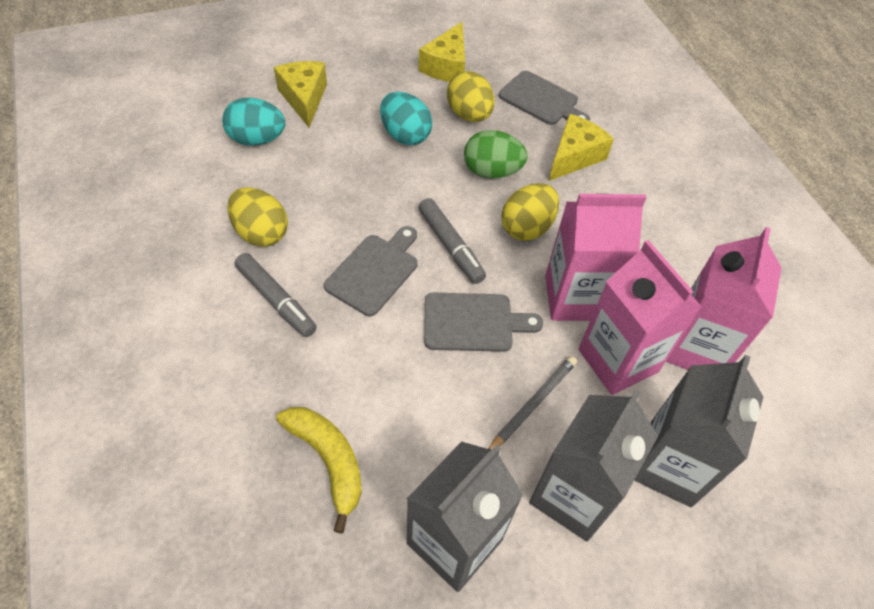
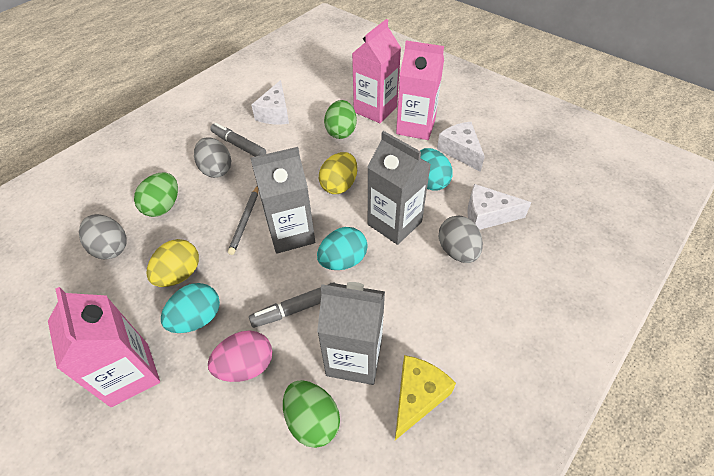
green egg: 1 -> 3
grey cutting board: 3 -> 0
grey egg: 0 -> 3
pink egg: 0 -> 1
turquoise egg: 2 -> 3
white cheese: 0 -> 3
yellow banana: 1 -> 0
yellow cheese: 3 -> 1
yellow egg: 3 -> 2

